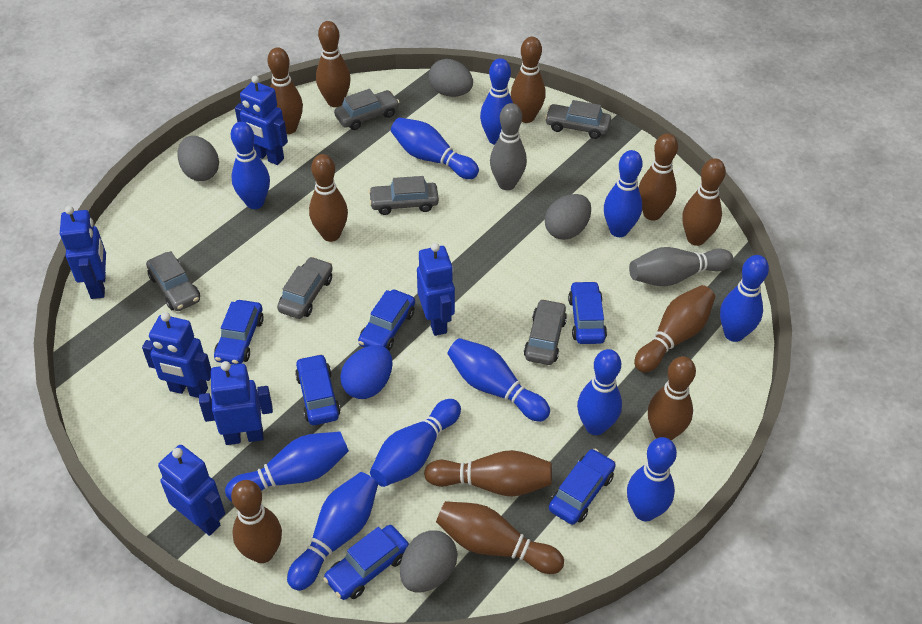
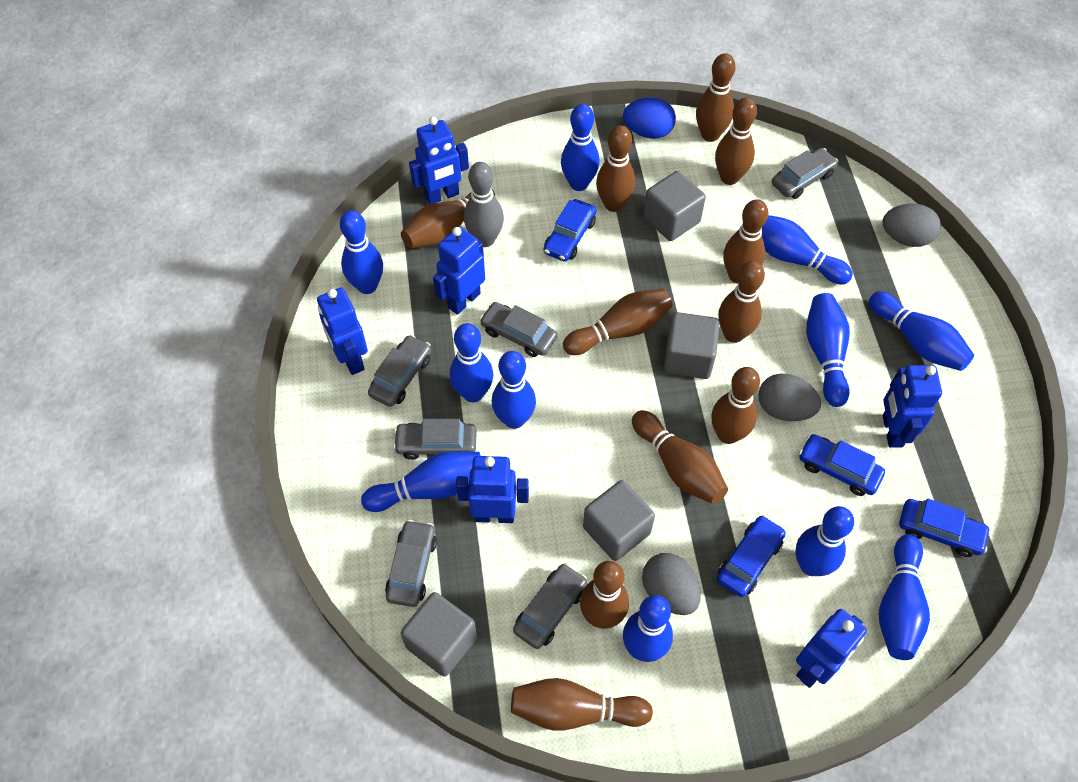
blue car: 6 -> 4
grey bowling pin: 2 -> 1
grey cube: 0 -> 4
grey egg: 4 -> 3

